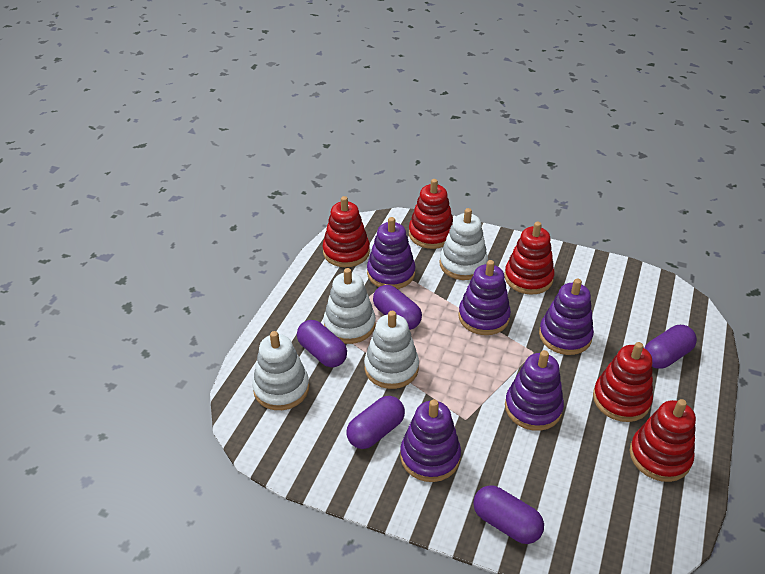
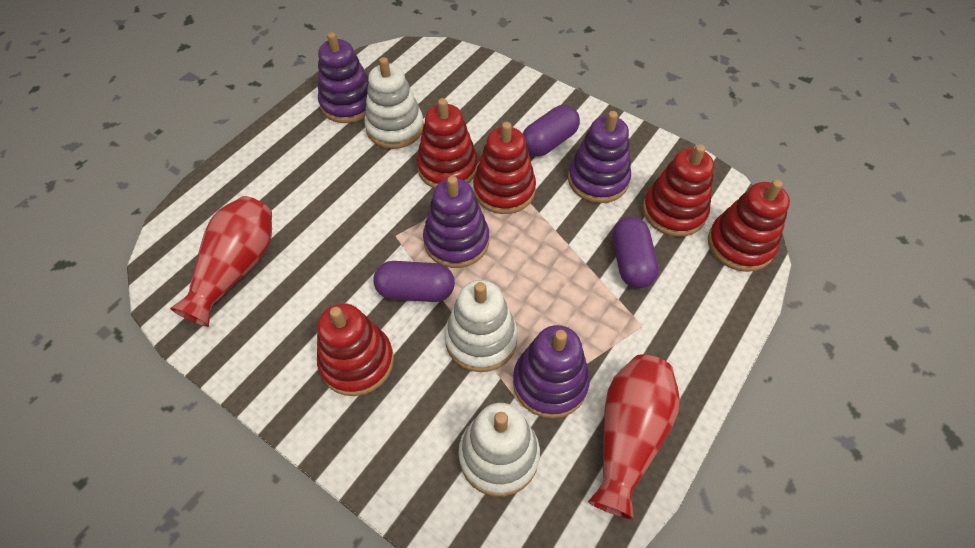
purple capsule: 5 -> 3
purple stacking toy: 5 -> 4
red vase: 0 -> 2
white stacking toy: 4 -> 3

